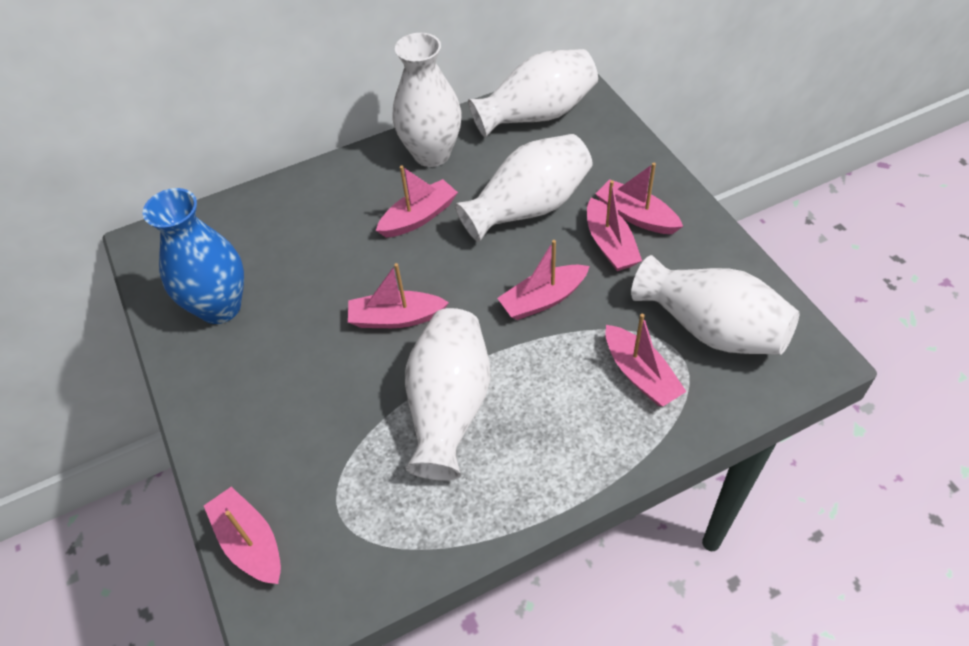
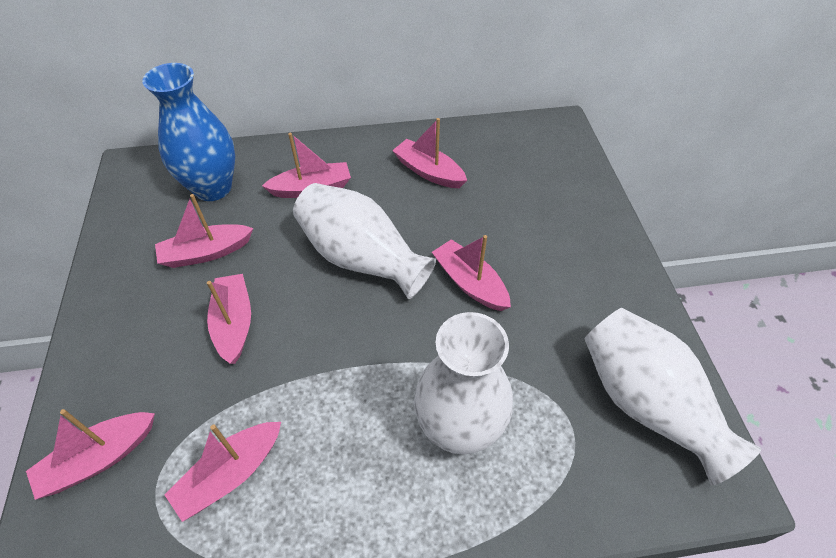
white vase: 5 -> 3

